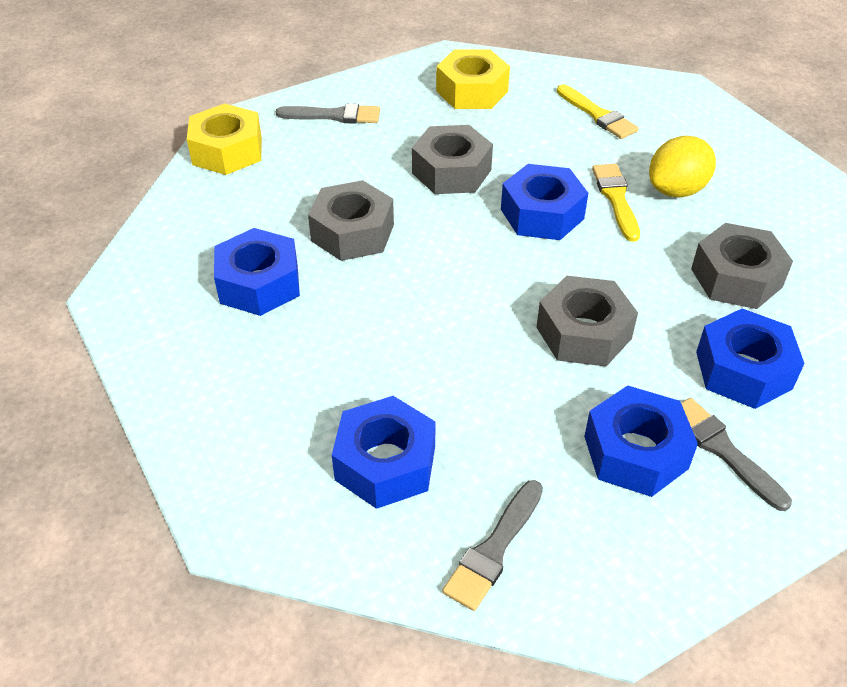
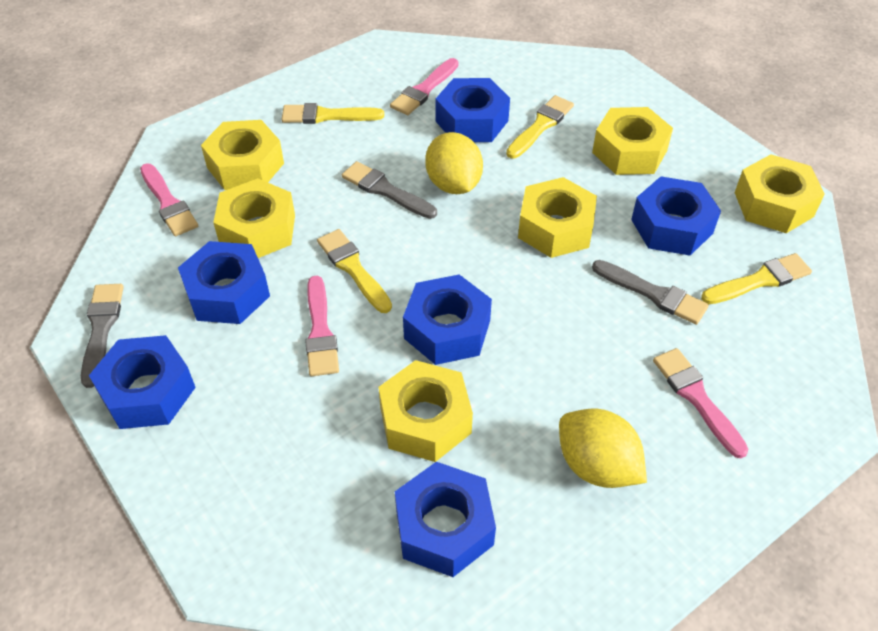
blue nut: 5 -> 6
grey nut: 4 -> 0
pink brush: 0 -> 4
yellow brush: 2 -> 4
yellow lemon: 1 -> 2
yellow nut: 2 -> 6

